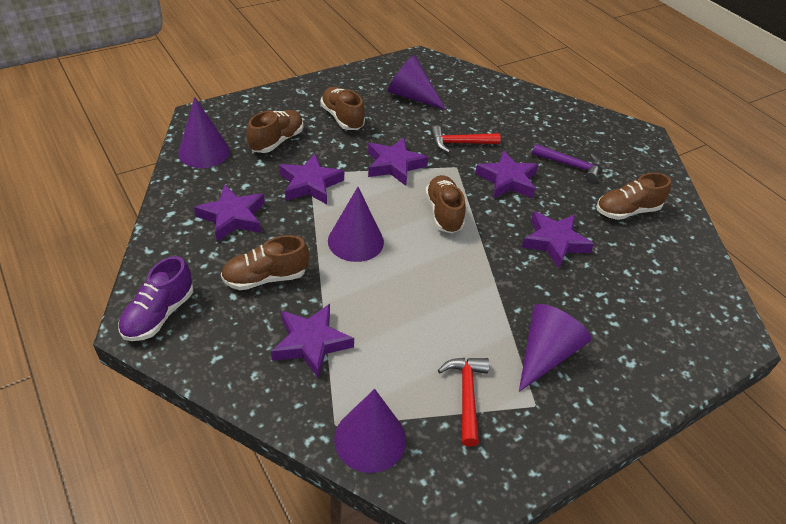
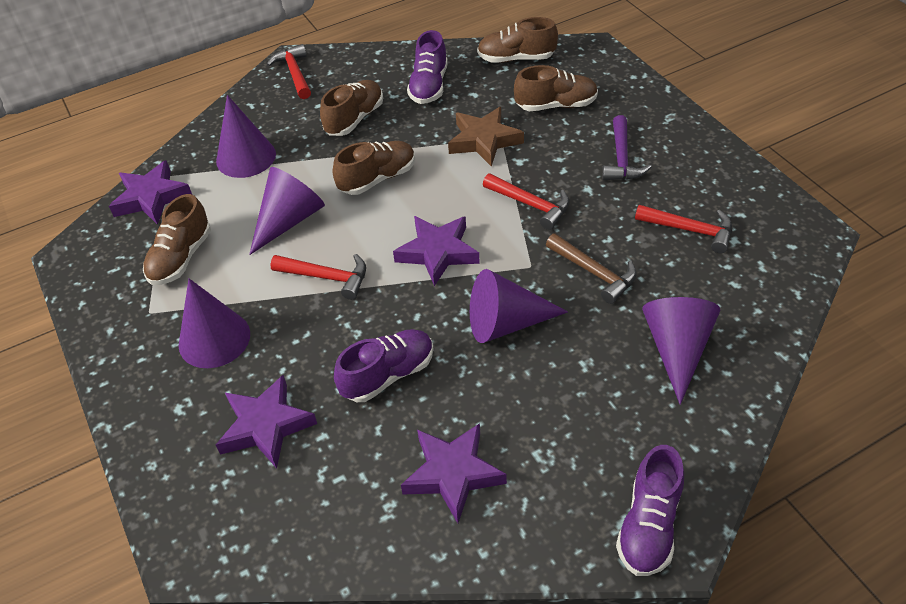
brown hammer: 0 -> 1
brown star: 0 -> 1
purple shoe: 1 -> 3
purple star: 6 -> 4
red hammer: 2 -> 4

